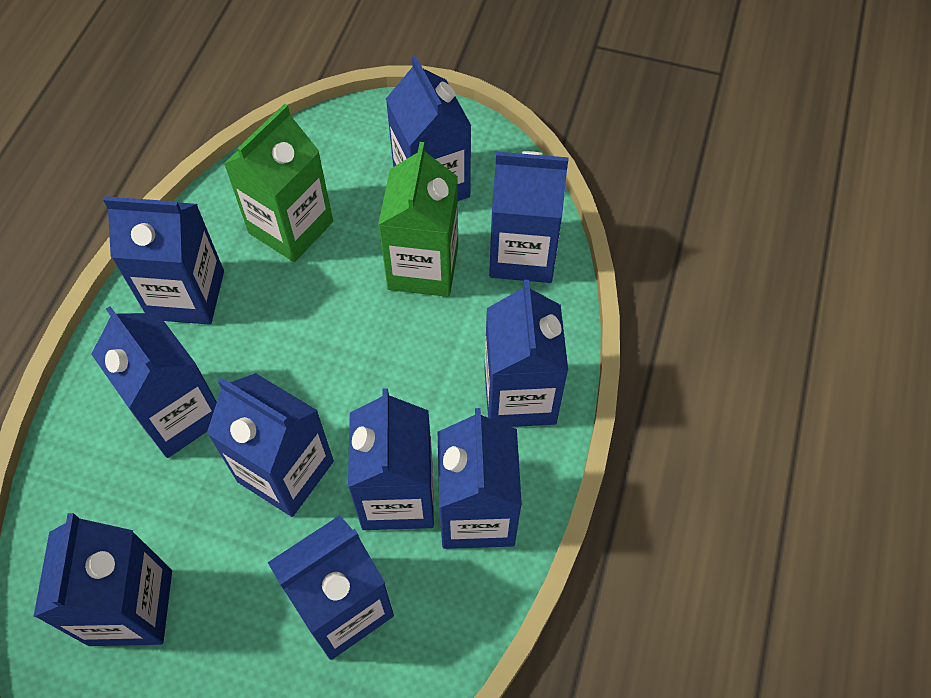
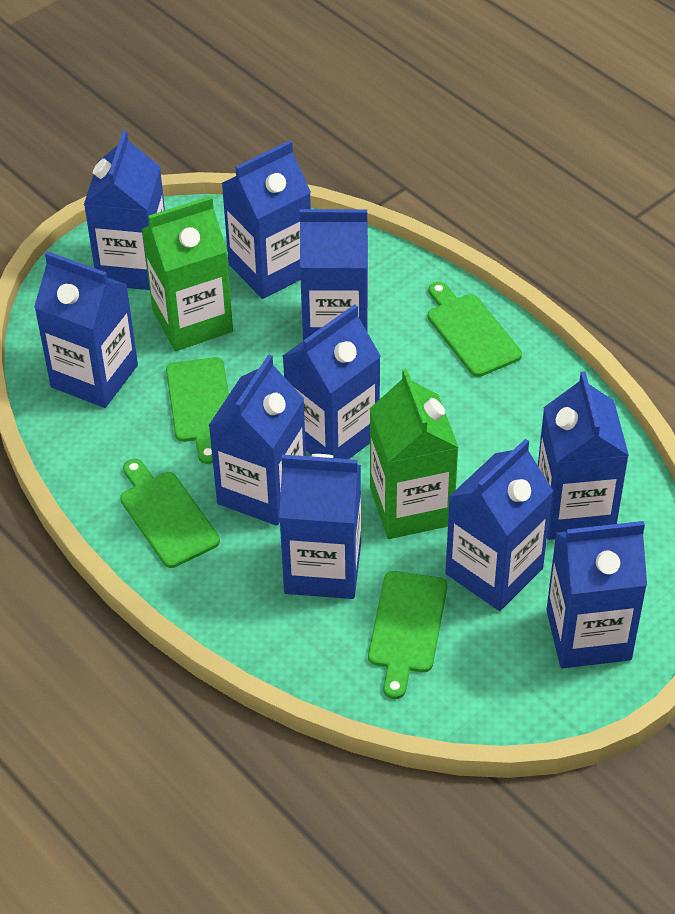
green cutting board: 0 -> 4

